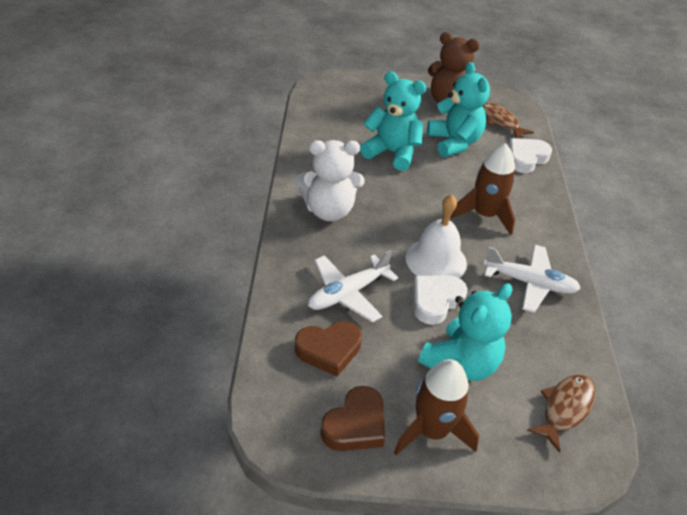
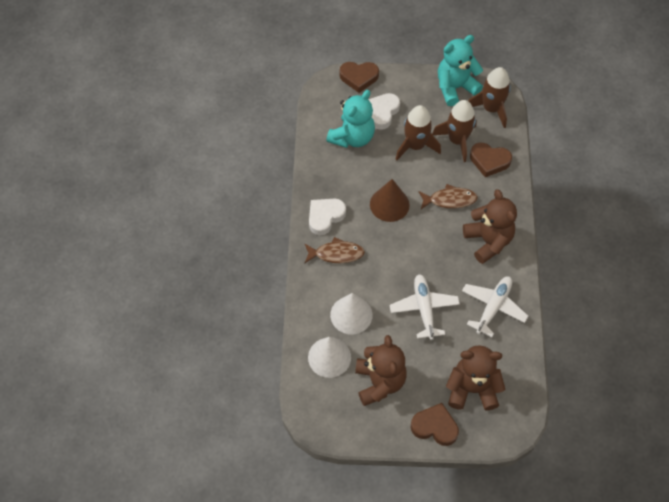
brown cone: 0 -> 1
brown heart: 2 -> 3
brown rocket: 2 -> 3
brown teddy bear: 1 -> 3
turquoise teddy bear: 3 -> 2
white bell: 1 -> 0
white cone: 0 -> 2
white teddy bear: 1 -> 0

